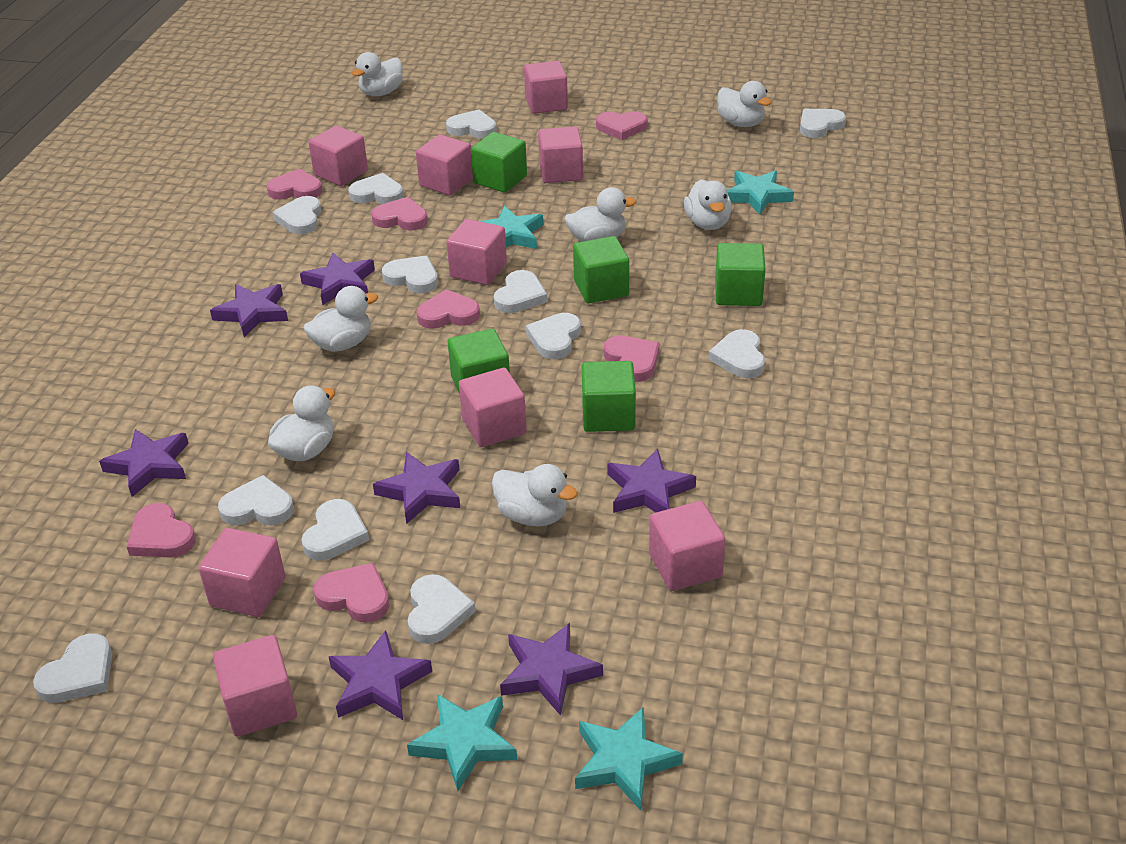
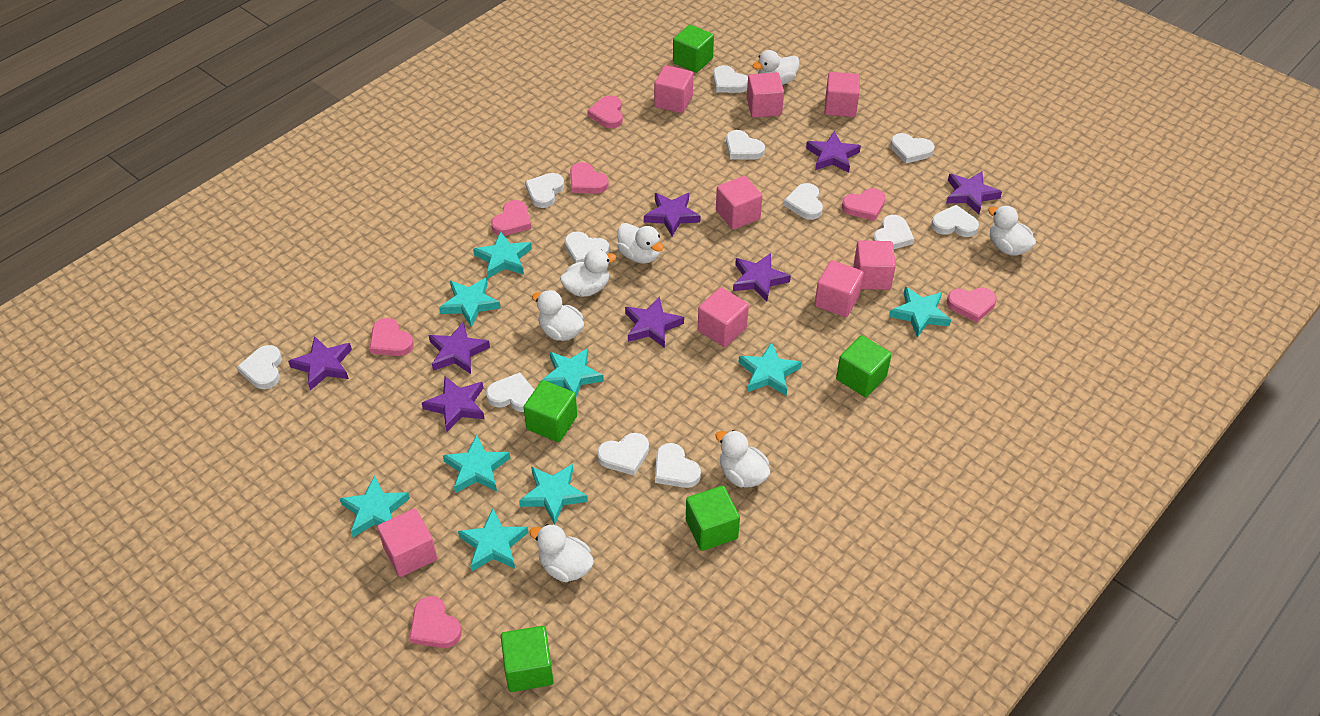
pink cube: 9 -> 8
purple star: 7 -> 8
turquoise star: 4 -> 9

